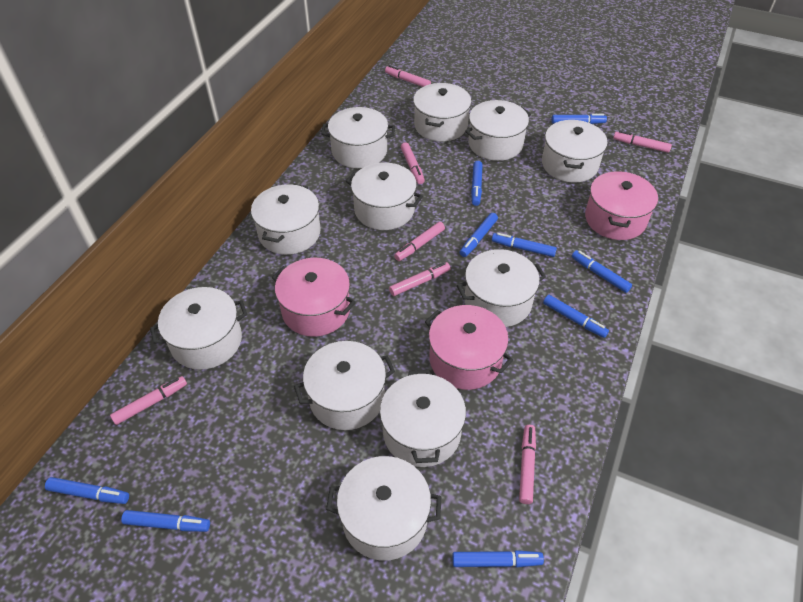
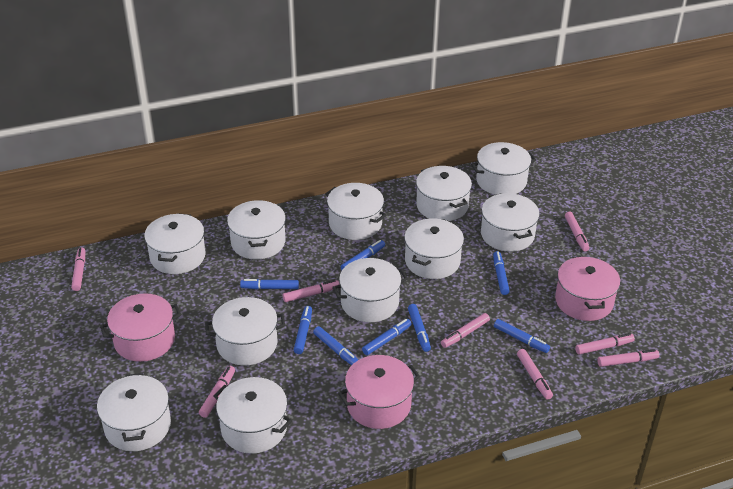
blue marker: 9 -> 8
pink marker: 7 -> 8

